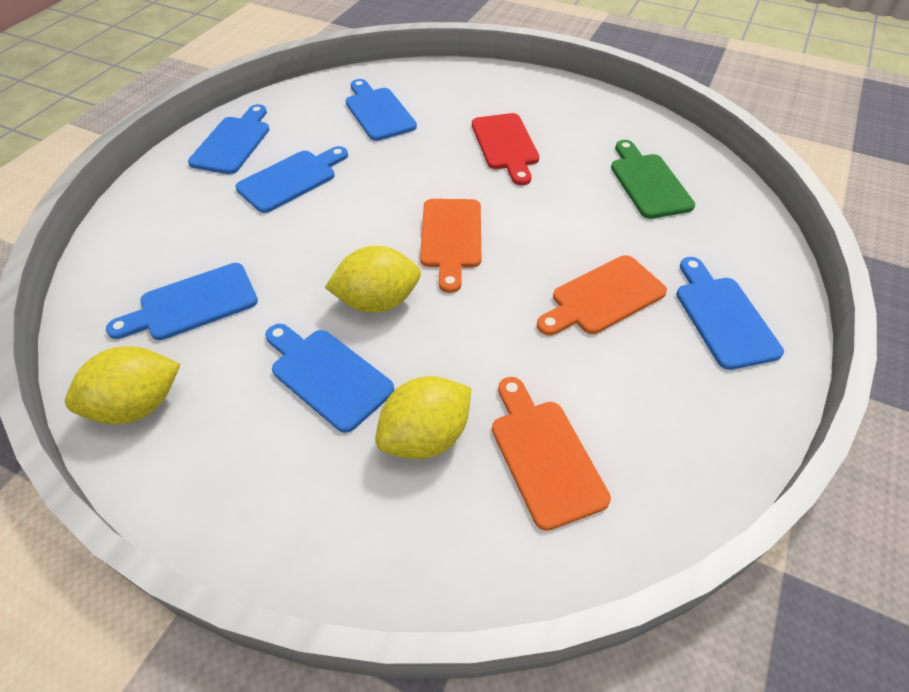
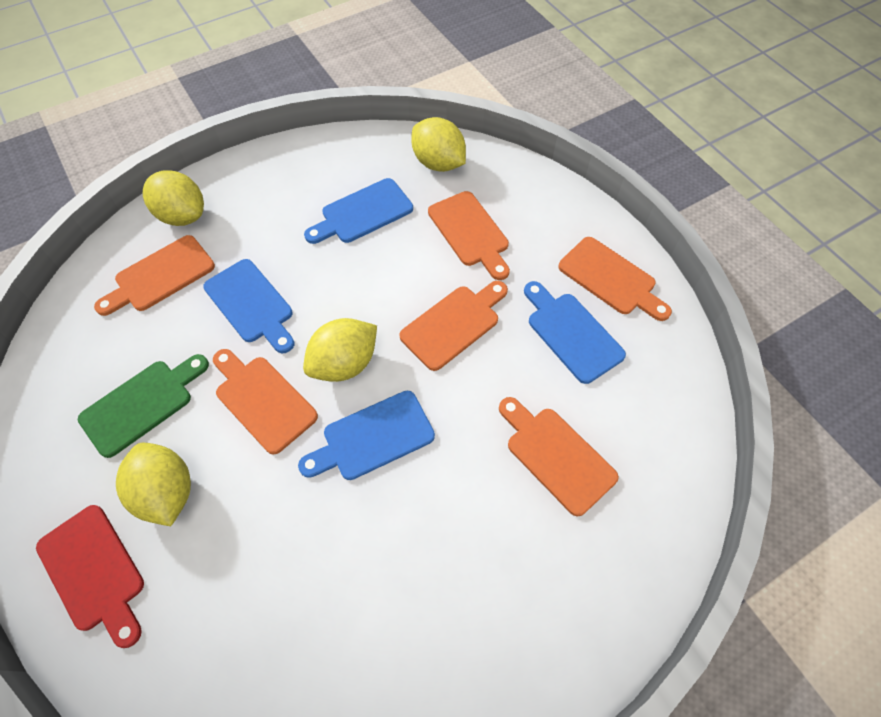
blue cutting board: 6 -> 4
orange cutting board: 3 -> 6
yellow lemon: 3 -> 4

